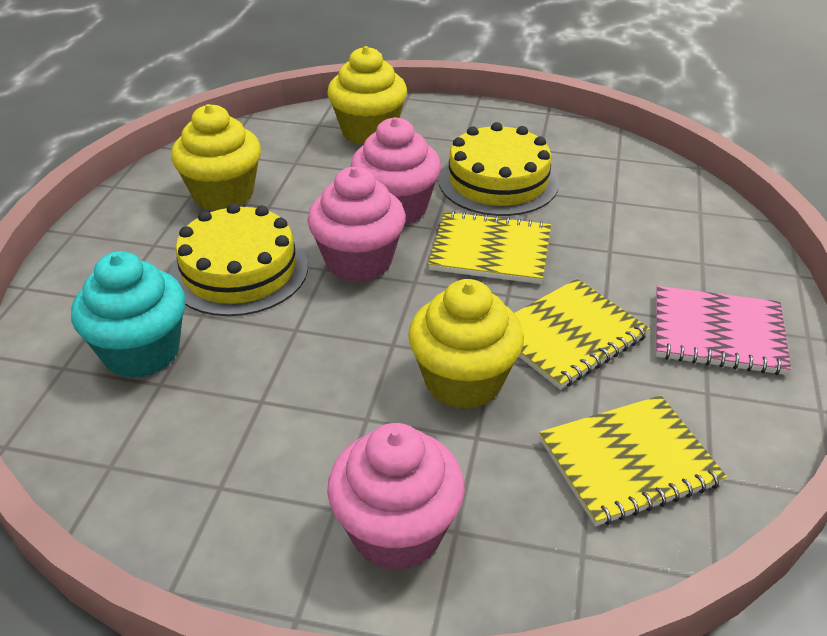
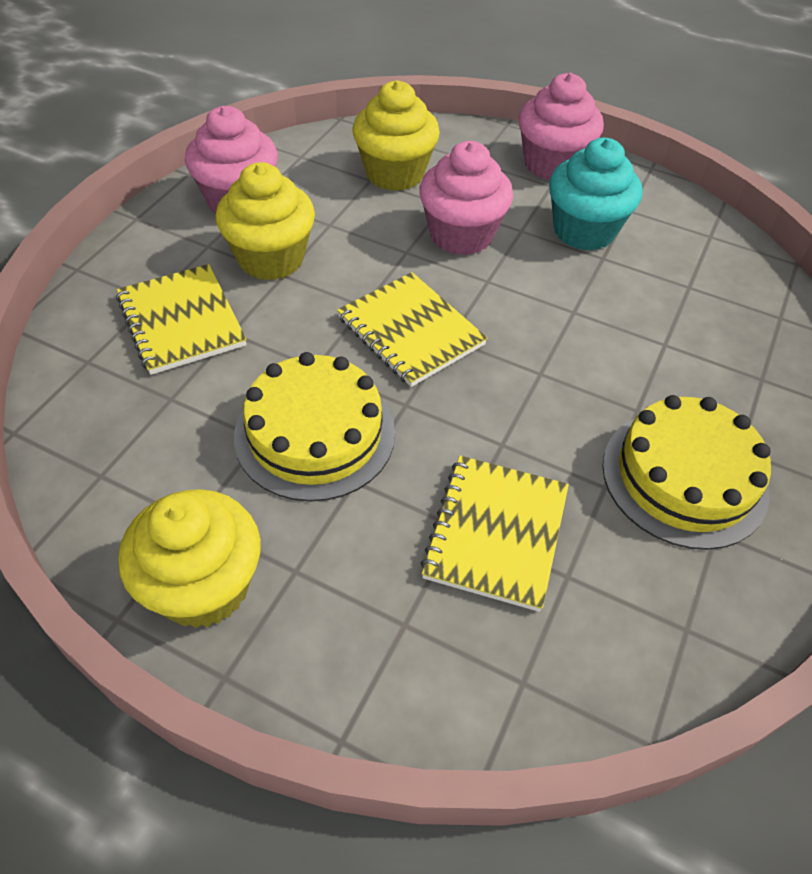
pink notebook: 1 -> 0

